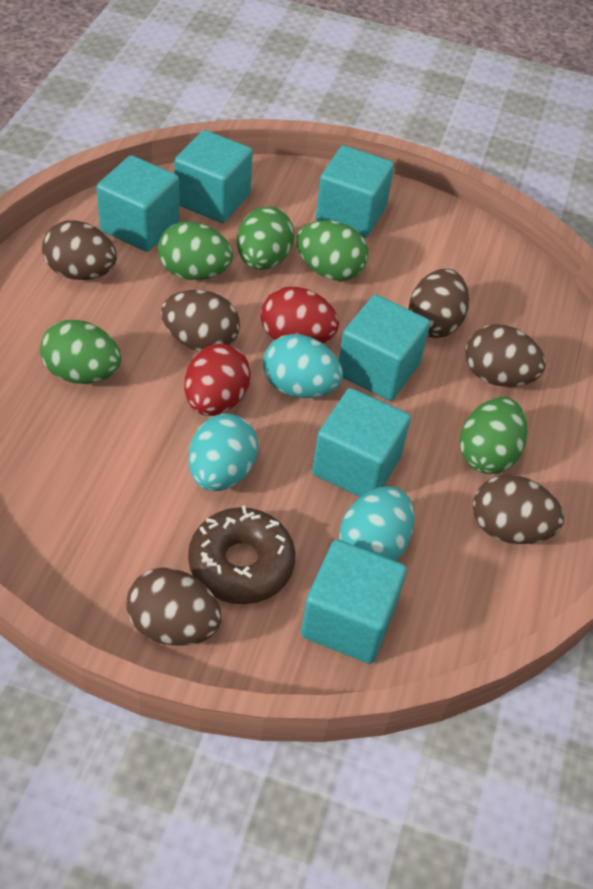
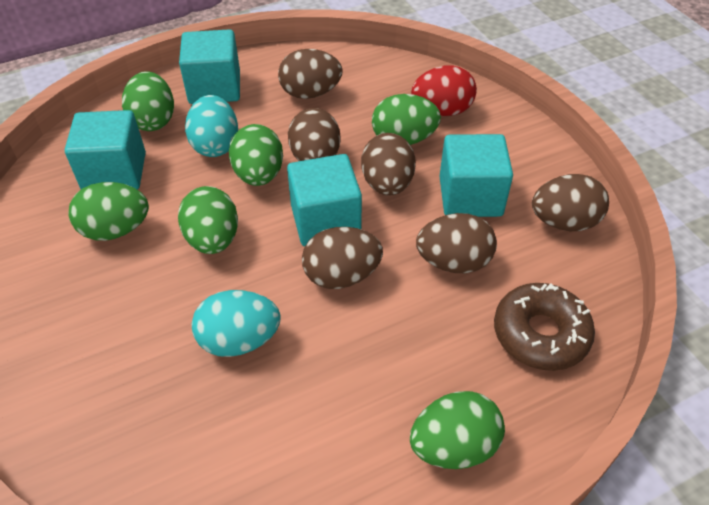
green egg: 5 -> 6
red egg: 2 -> 1
turquoise cube: 6 -> 4
turquoise egg: 3 -> 2

